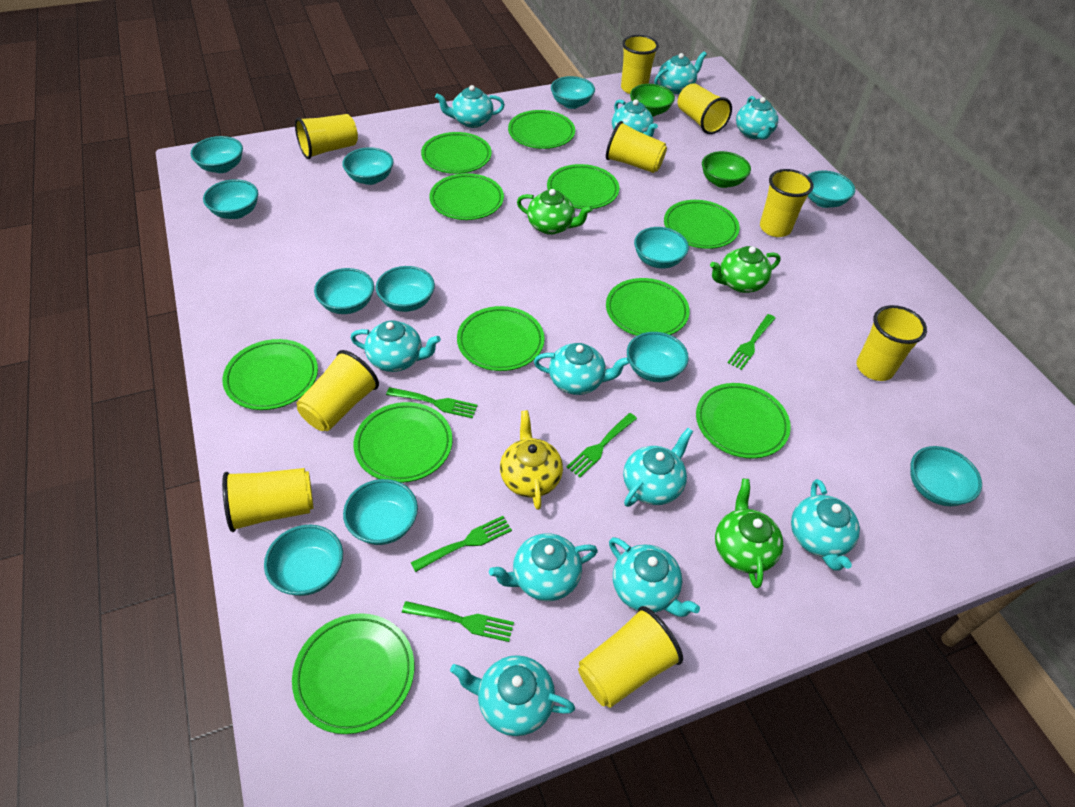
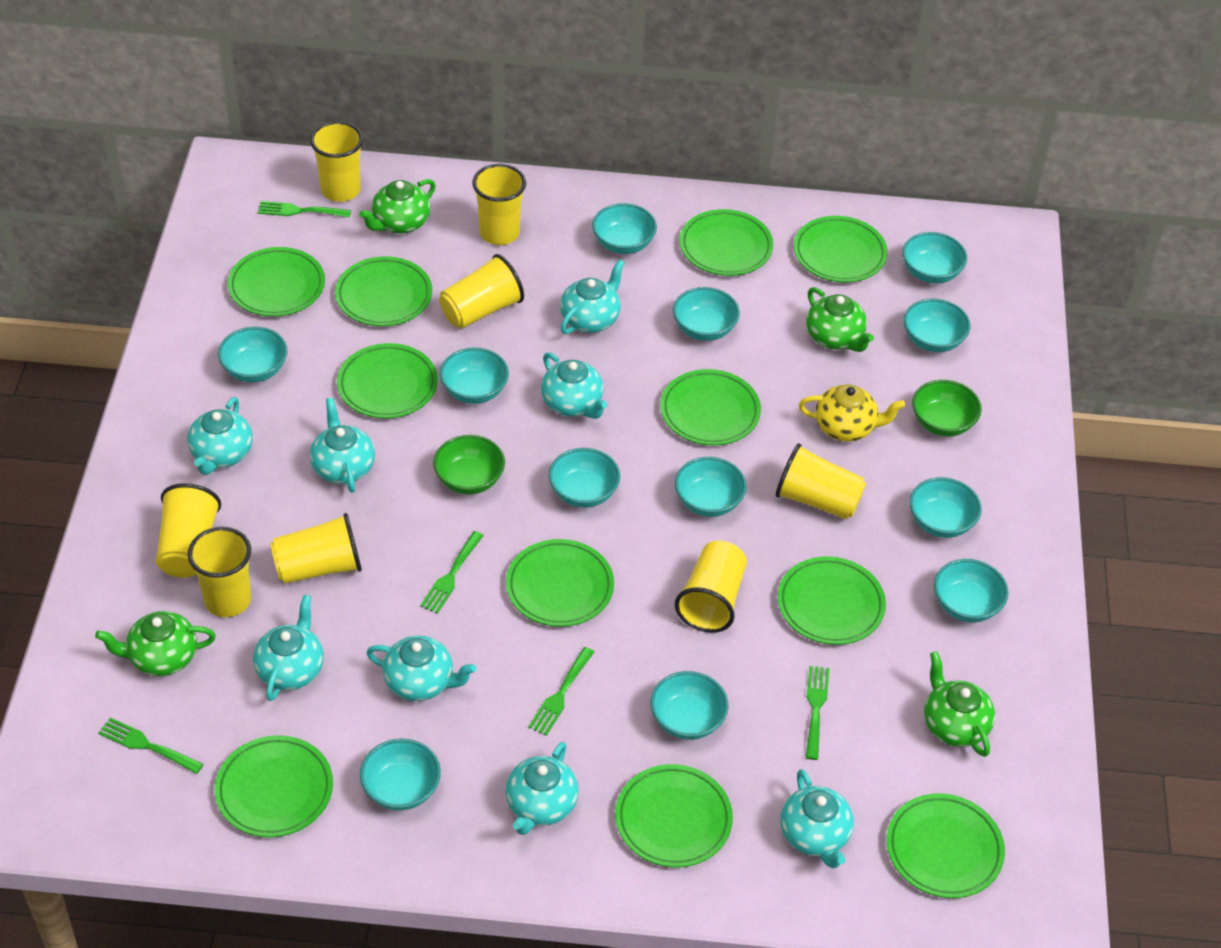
green teapot: 3 -> 4
turquoise teapot: 11 -> 8
yellow cup: 9 -> 8

